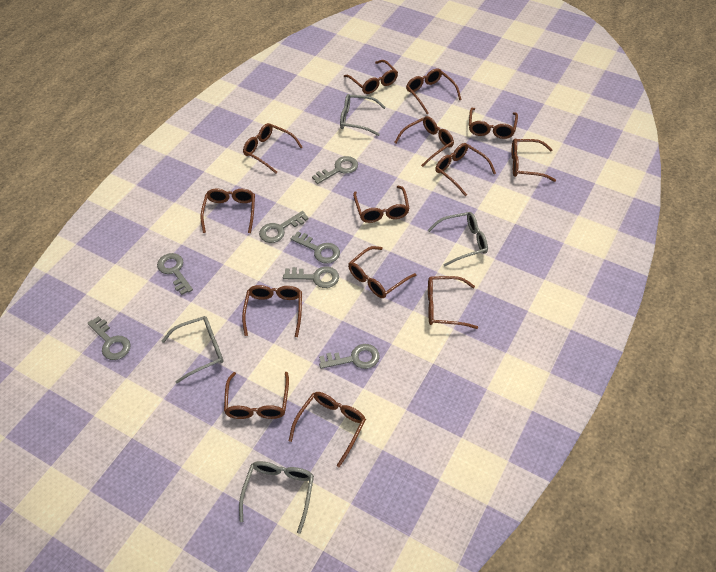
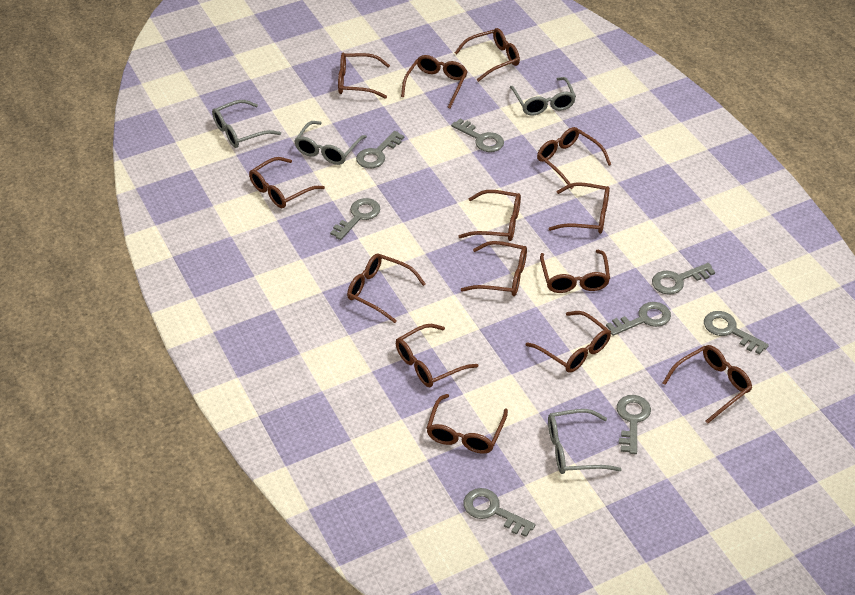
grey key: 7 -> 8

